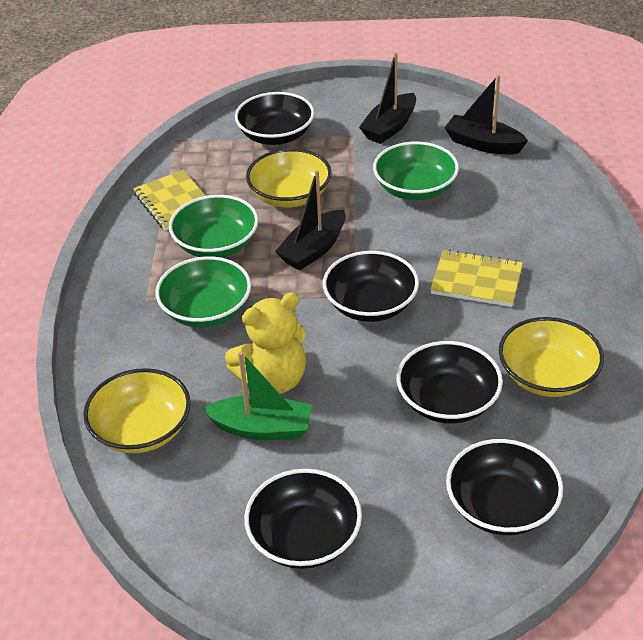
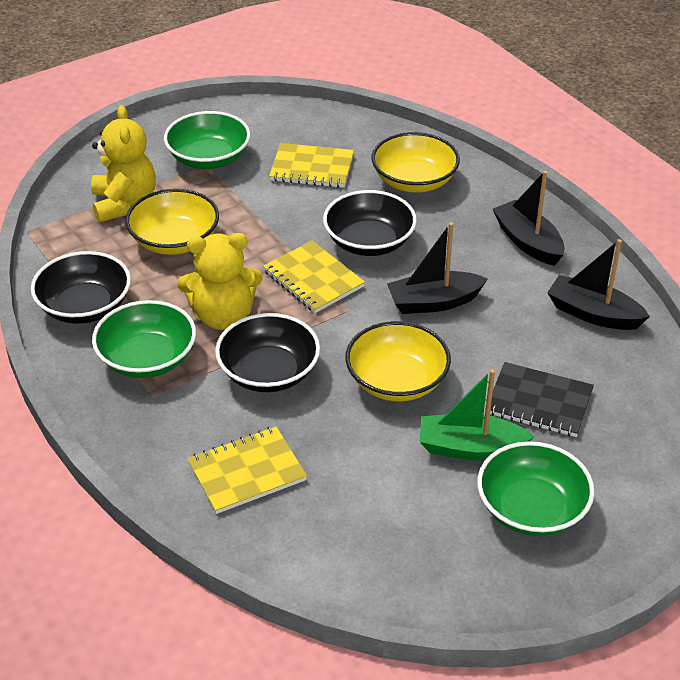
black bowl: 5 -> 3
black notebook: 0 -> 1
yellow notebook: 2 -> 3
yellow teddy bear: 1 -> 2

